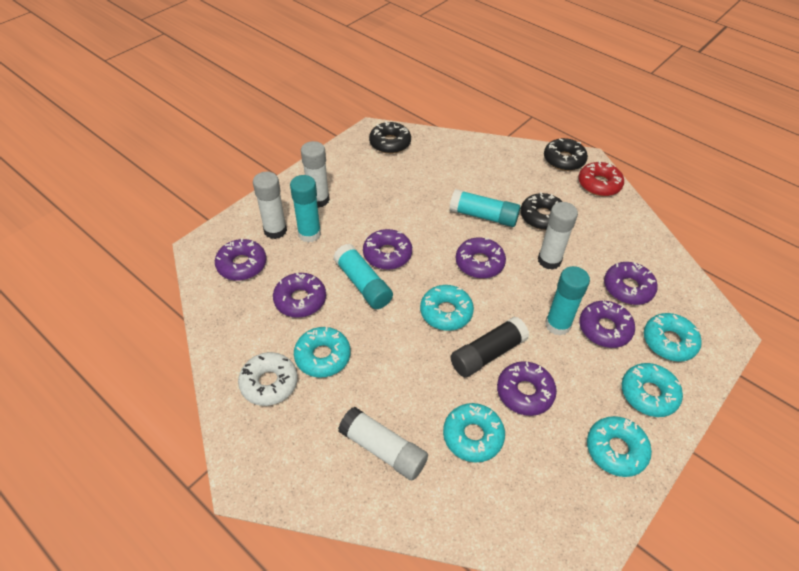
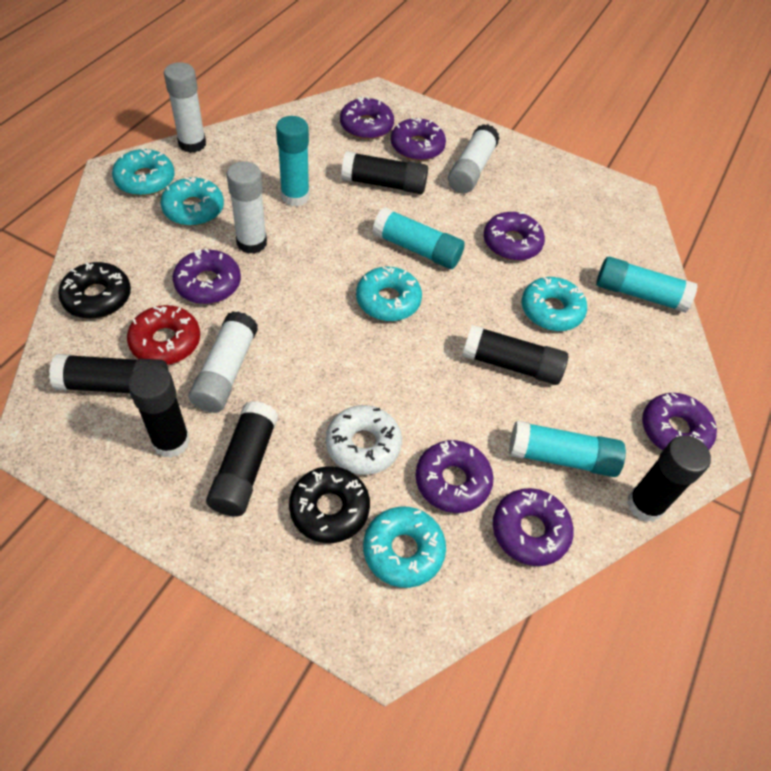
black donut: 3 -> 2
black glue stick: 1 -> 6
turquoise donut: 6 -> 5

